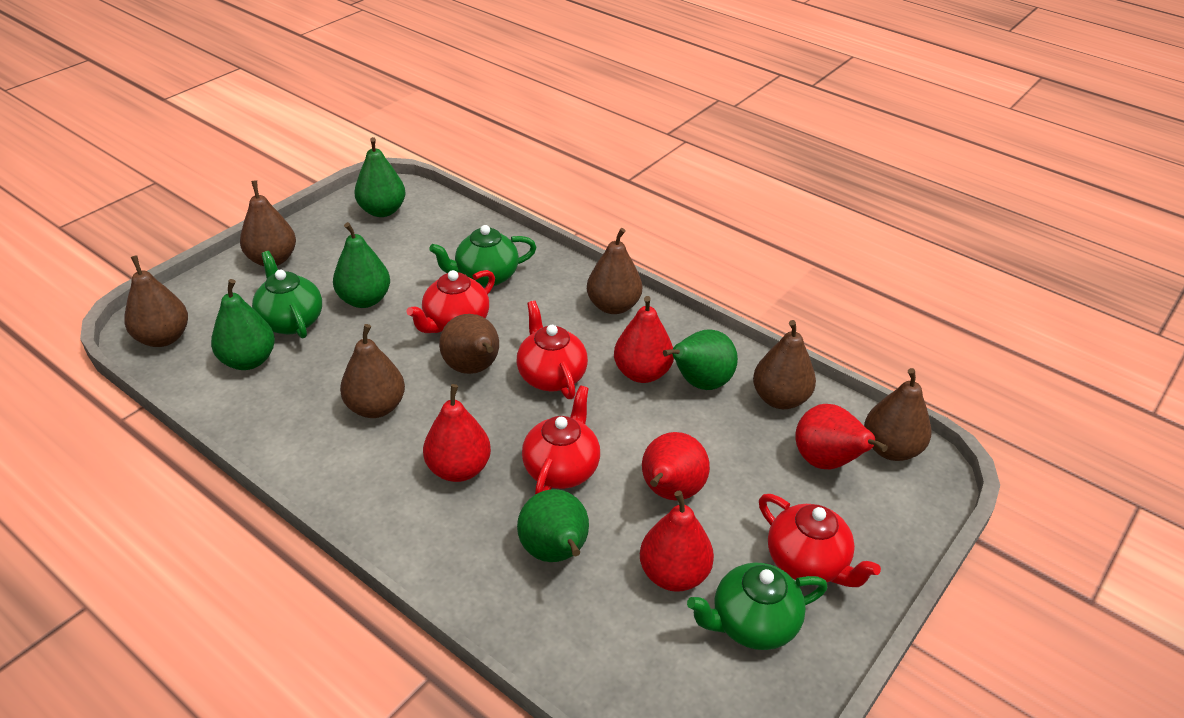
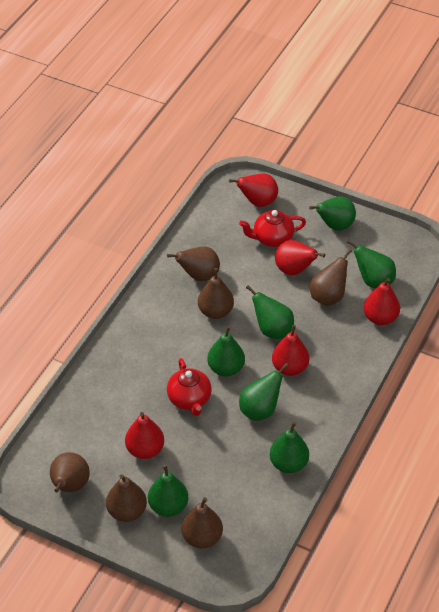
brown pear: 7 -> 6
green pear: 5 -> 7
green teapot: 3 -> 0
red teapot: 4 -> 2

